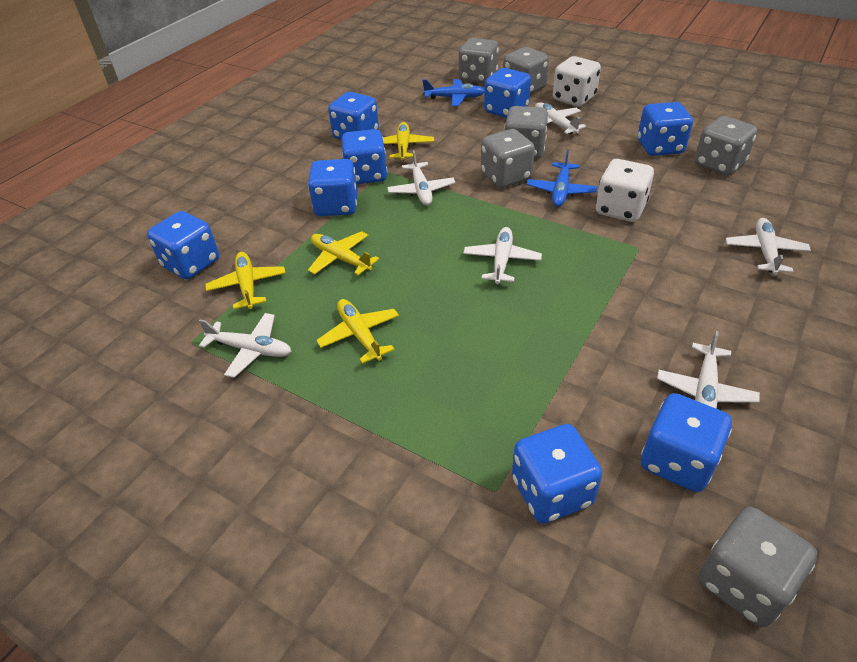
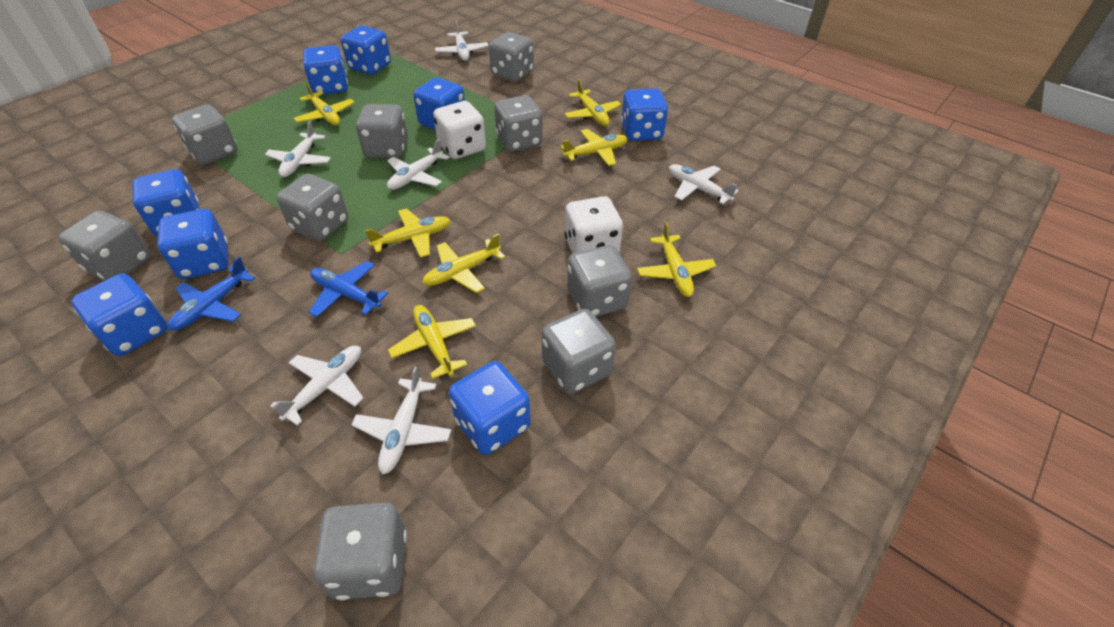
grey dice: 6 -> 9
yellow plane: 4 -> 7

